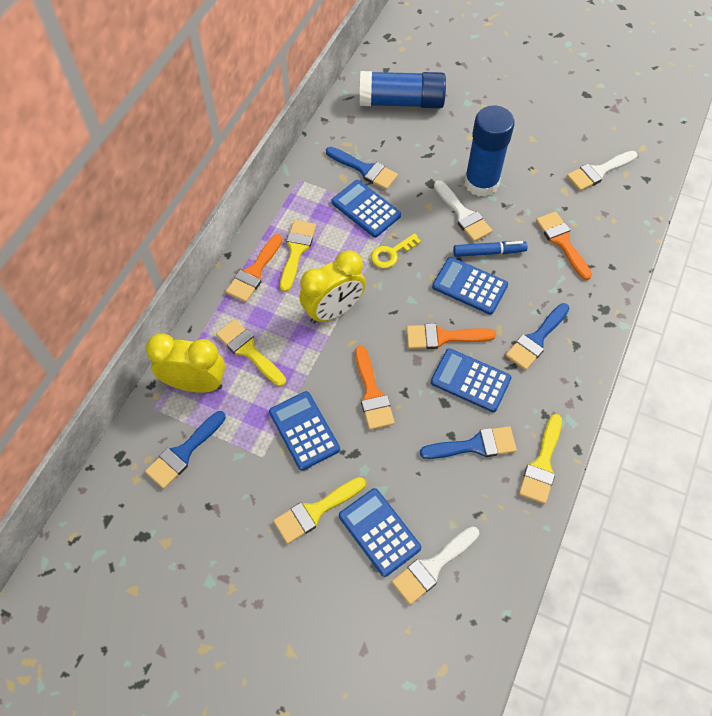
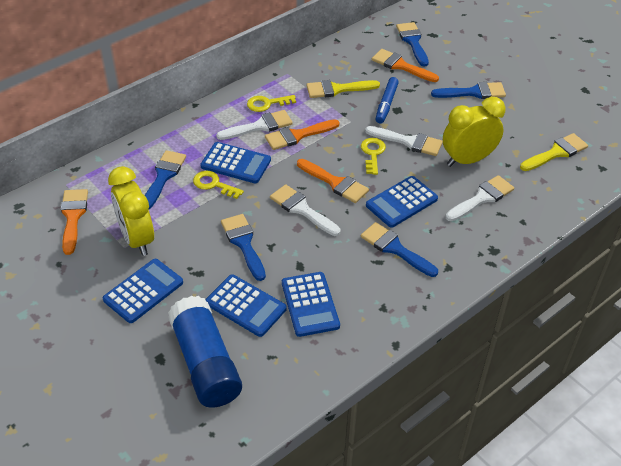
blue brush: 4 -> 5
blue glue stick: 2 -> 1
white brush: 3 -> 4
yellow brush: 4 -> 2
yellow key: 1 -> 3

